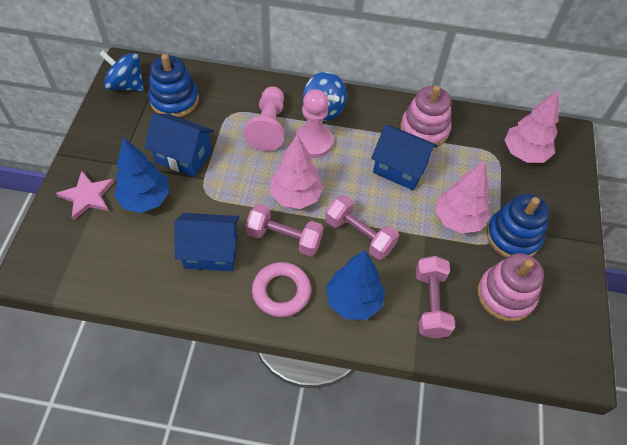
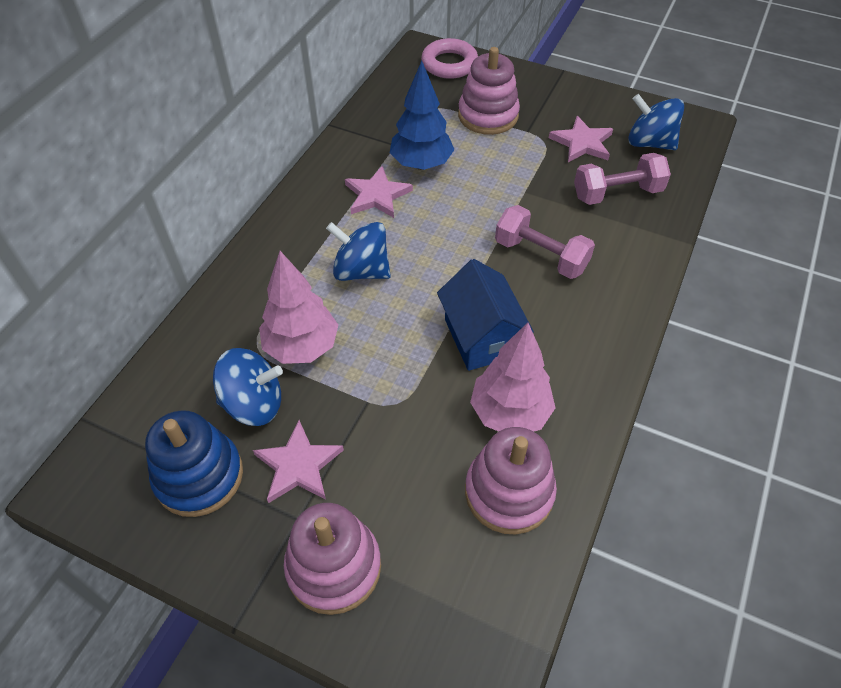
blue house: 3 -> 1
blue spinning top: 2 -> 3
blue stacking toy: 2 -> 1
blue tree: 2 -> 1
pink dumbbell: 3 -> 2
pink pawn: 2 -> 0
pink stacking toy: 2 -> 3
pink star: 1 -> 3
pink tree: 3 -> 2

